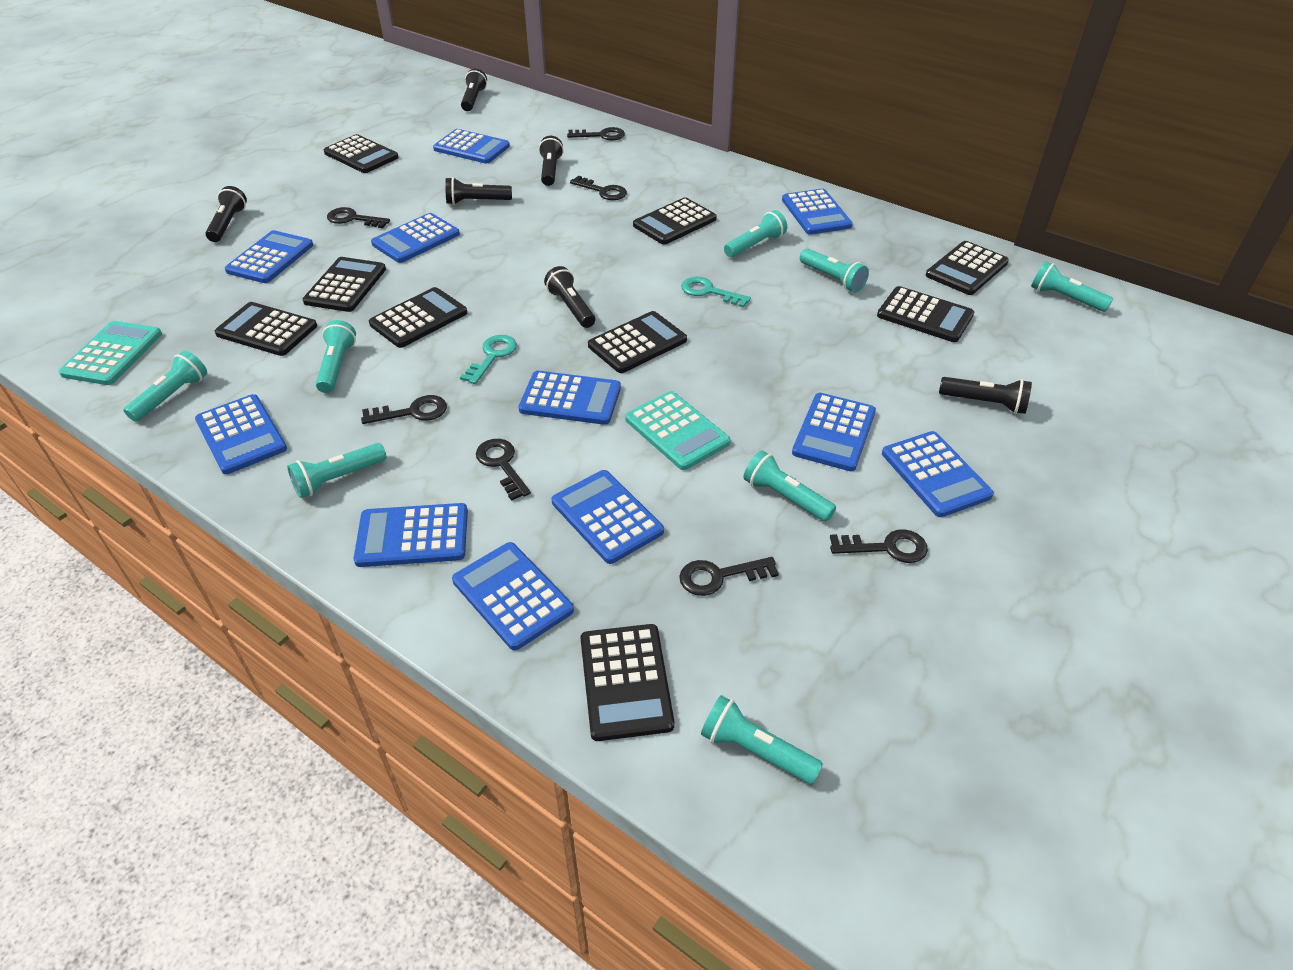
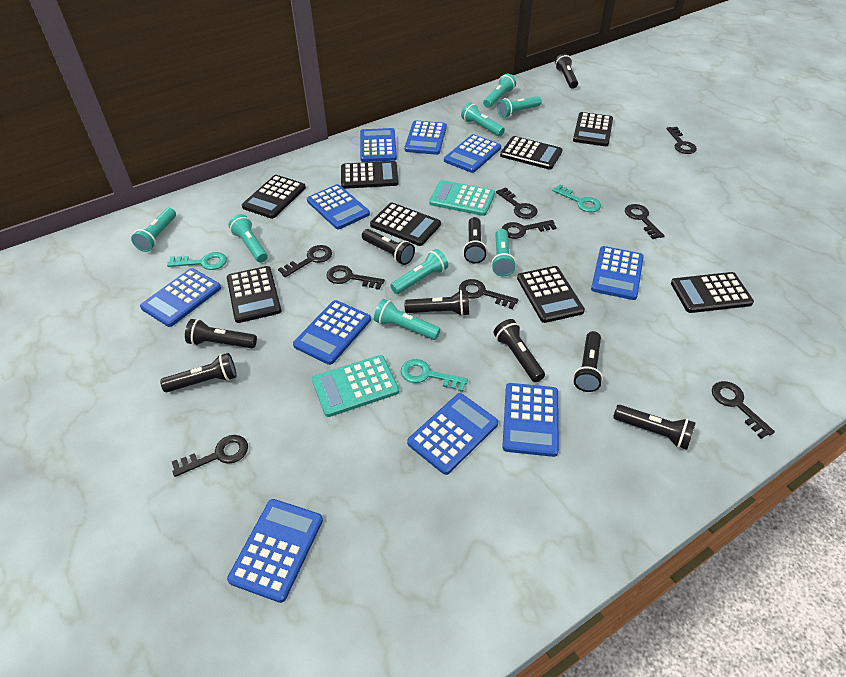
black calculator: 9 -> 8
black flashlight: 6 -> 9
black key: 7 -> 9
blue calculator: 11 -> 10
turquoise key: 2 -> 3

